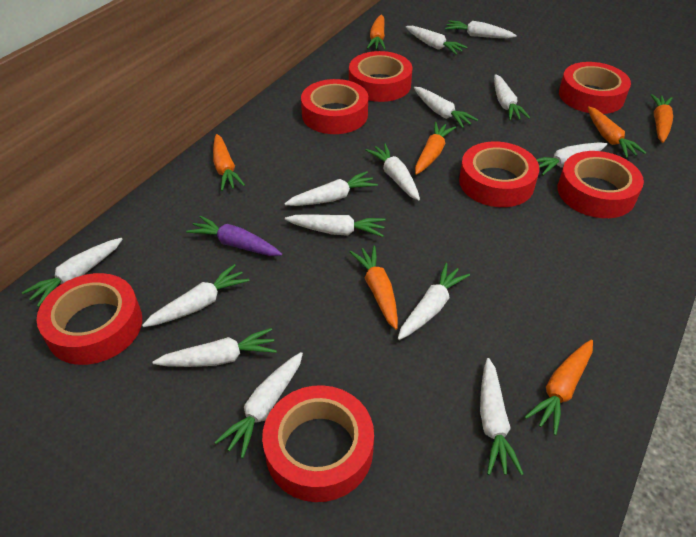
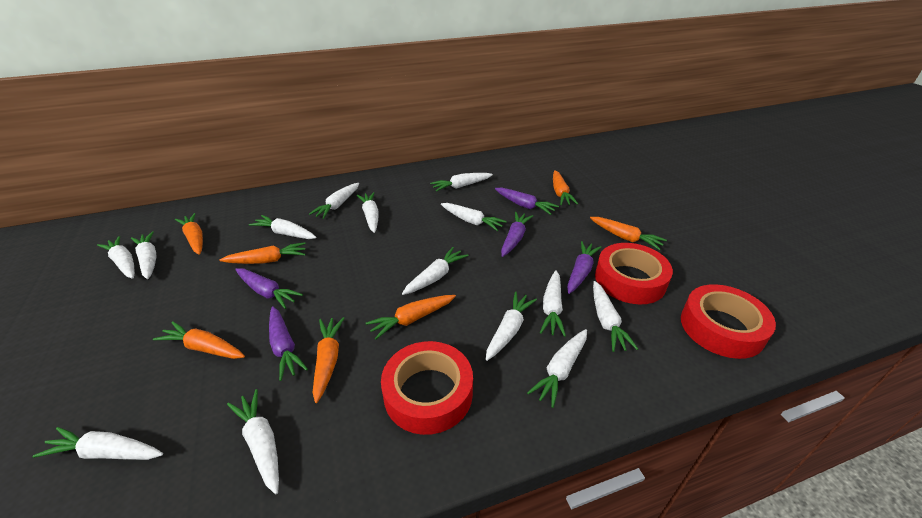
purple carrot: 1 -> 5
red tape: 7 -> 3

